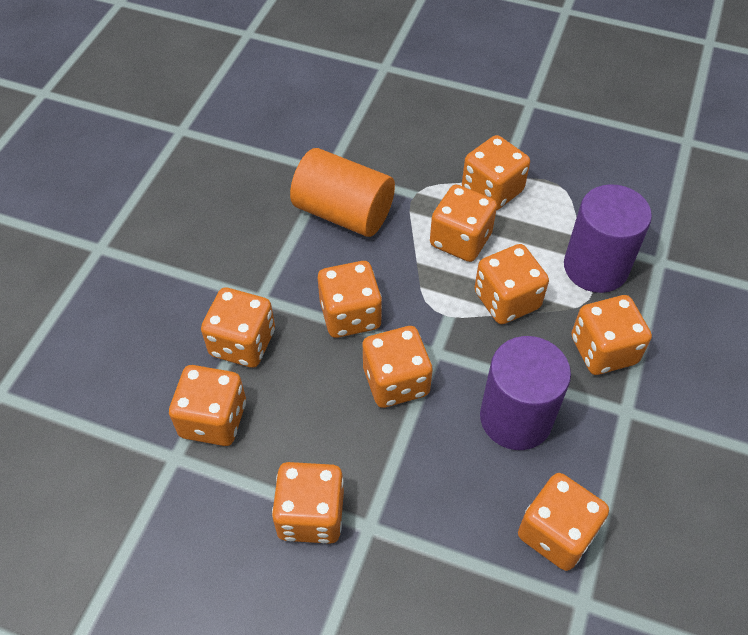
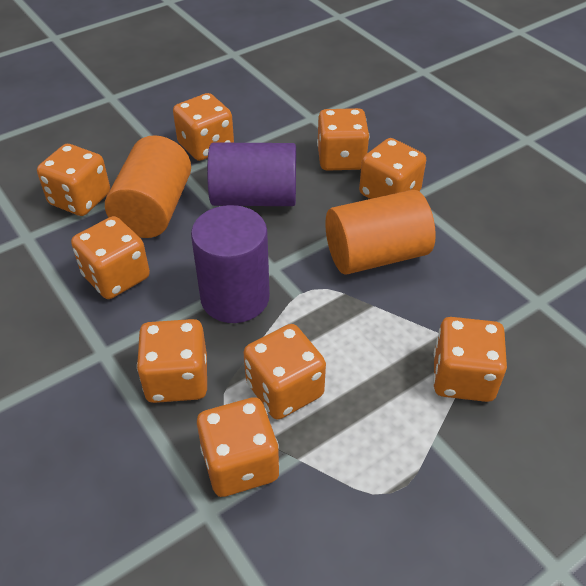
orange cylinder: 1 -> 2
orange dice: 10 -> 9

